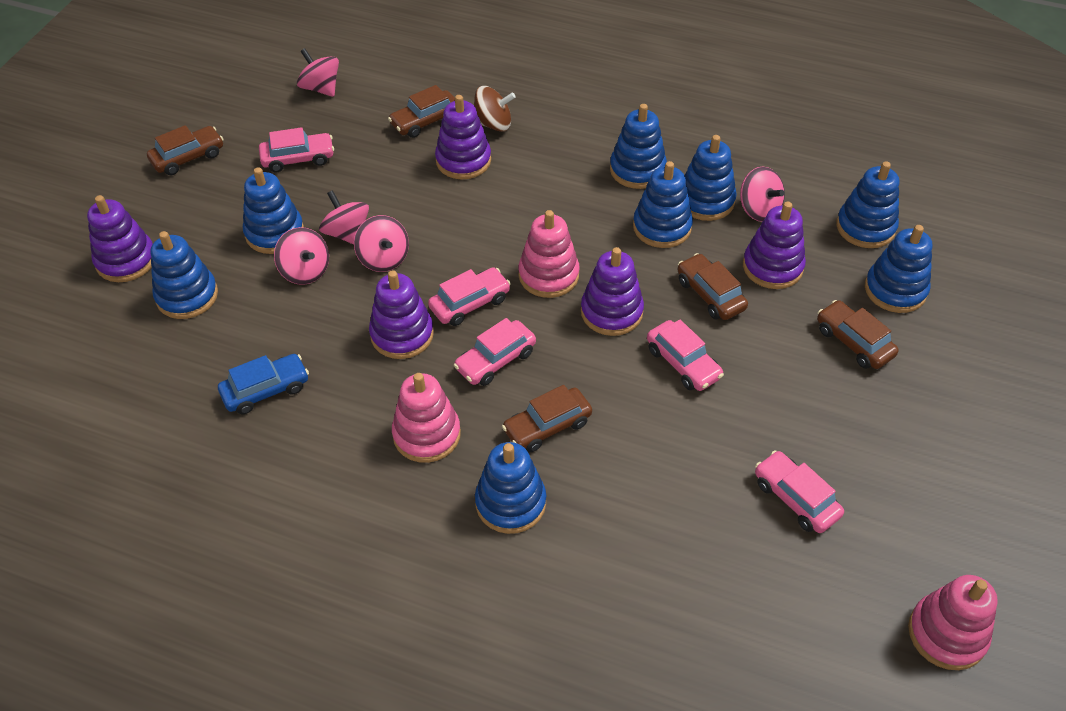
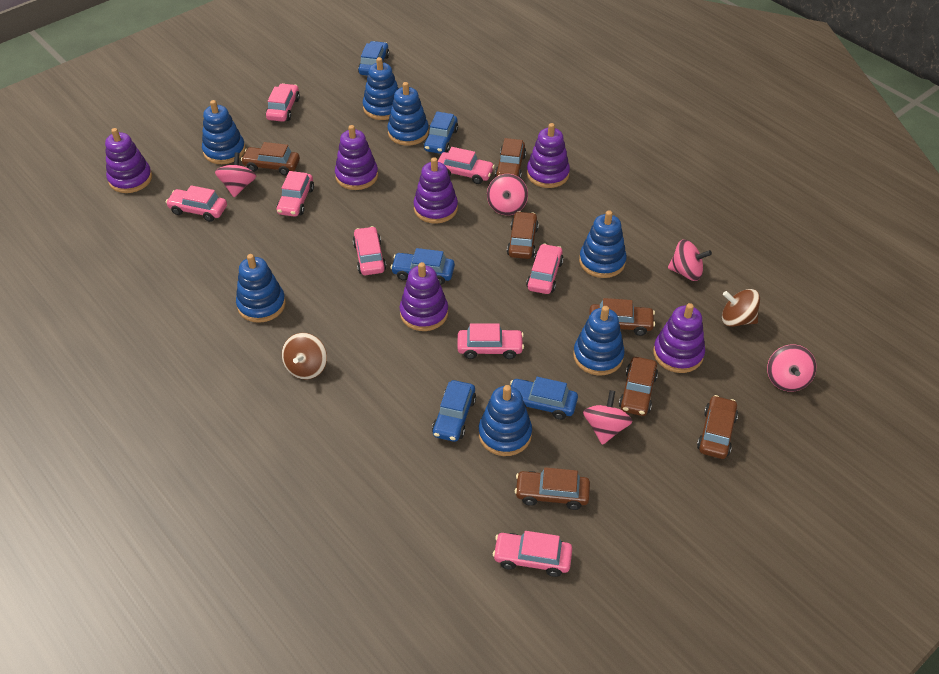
blue car: 1 -> 5
blue stacking toy: 8 -> 7
brown car: 5 -> 7
brown spinning top: 1 -> 2
pink car: 5 -> 8
pink stacking toy: 3 -> 0
purple stacking toy: 5 -> 6

